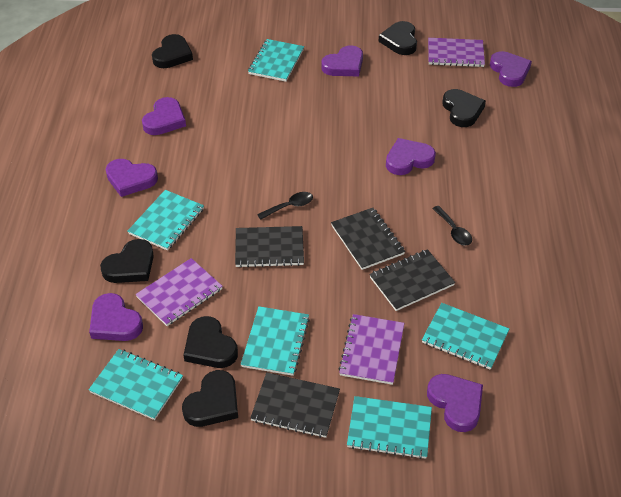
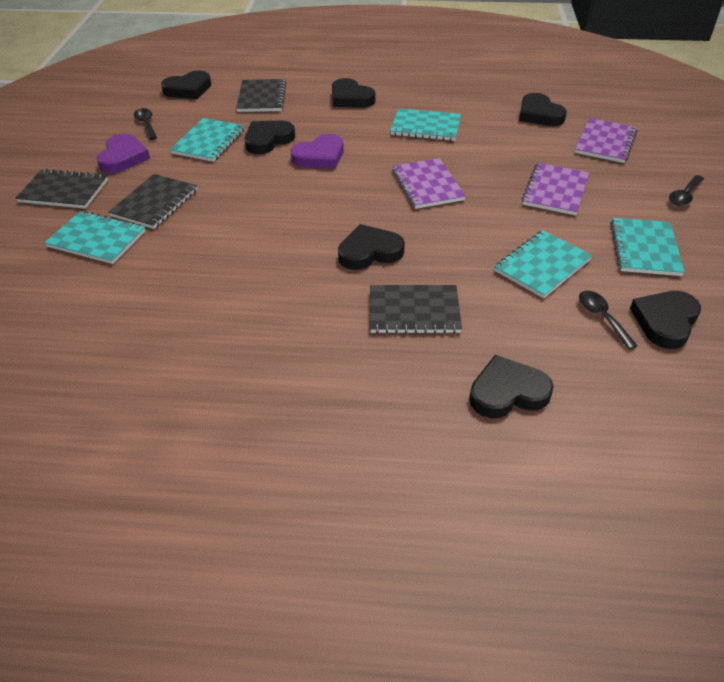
black heart: 6 -> 7
black spoon: 2 -> 3
purple heart: 7 -> 2
turquoise notebook: 6 -> 5

